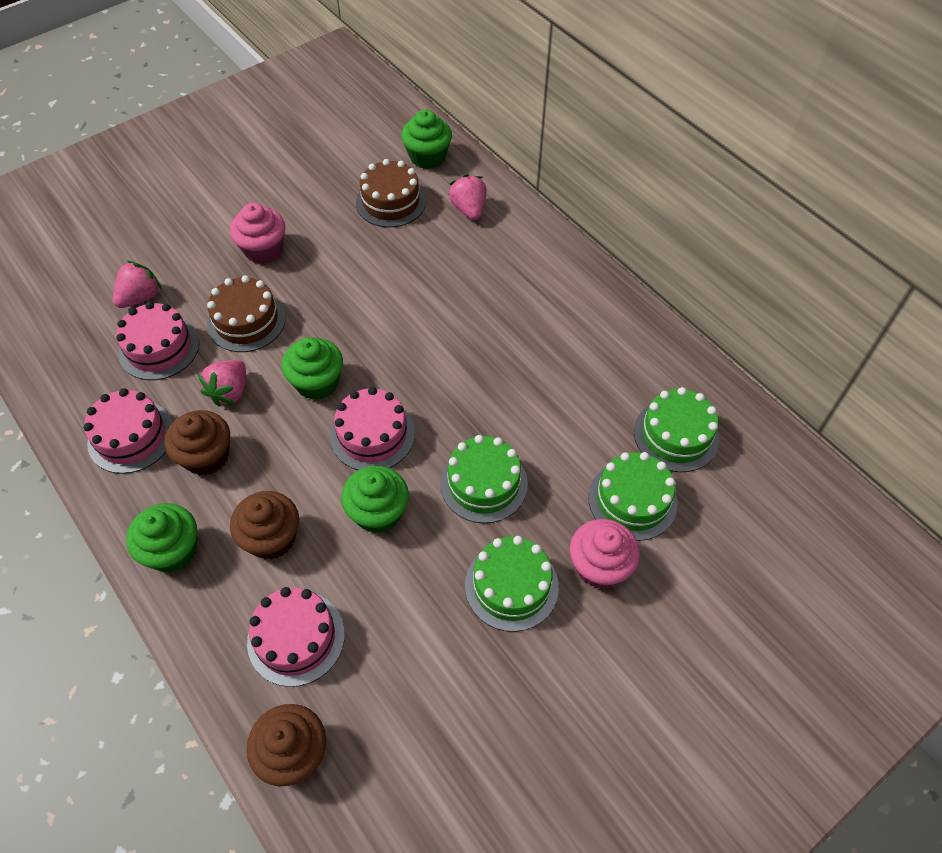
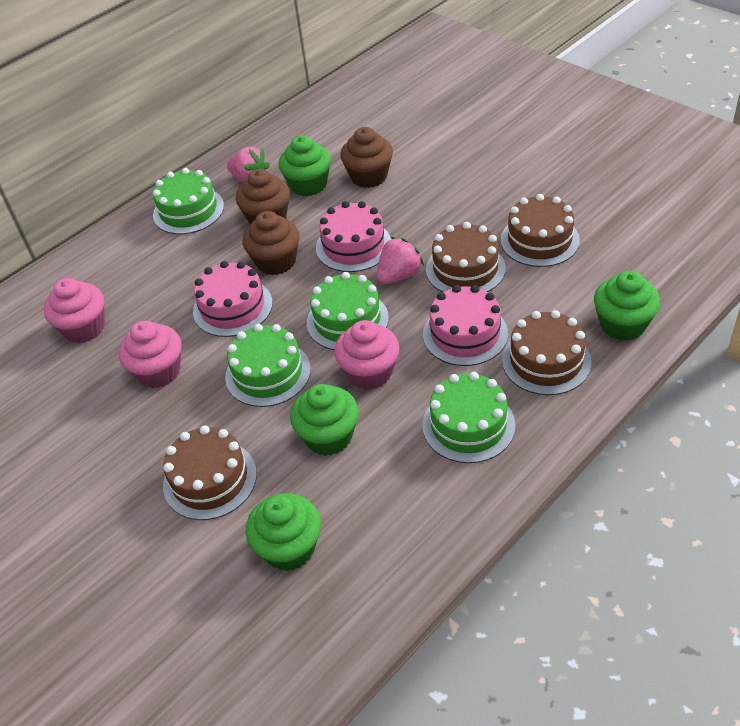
brown cake: 2 -> 4
pink cake: 4 -> 3
pink cupcake: 2 -> 3
pink strawberry: 3 -> 2

